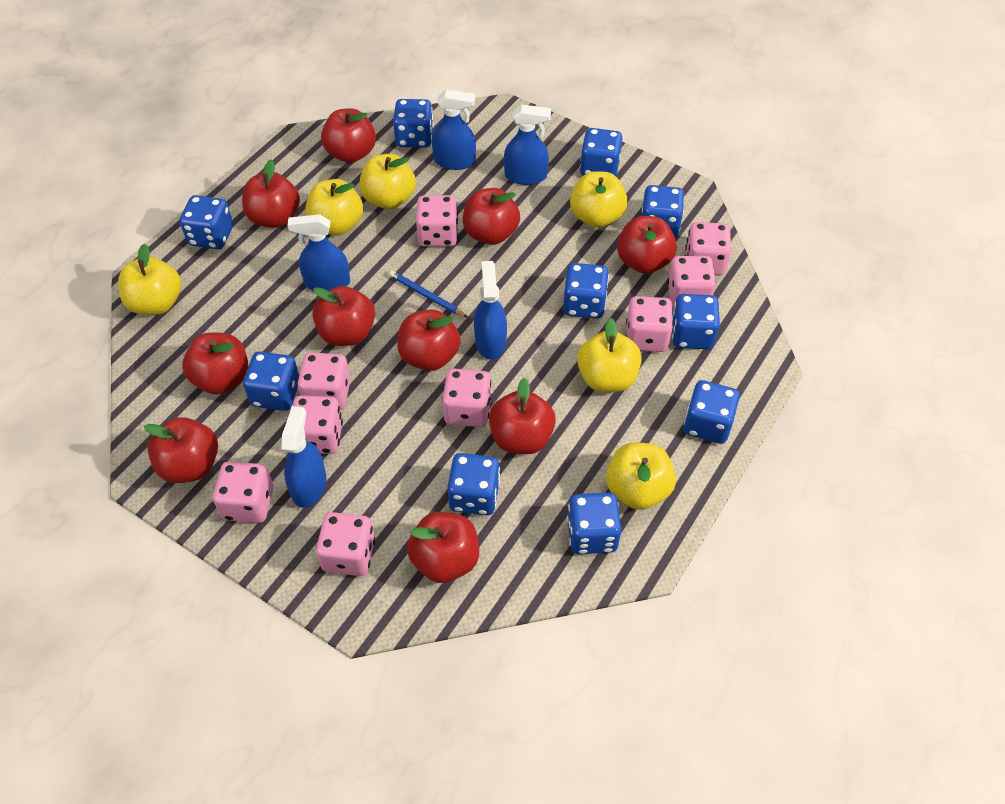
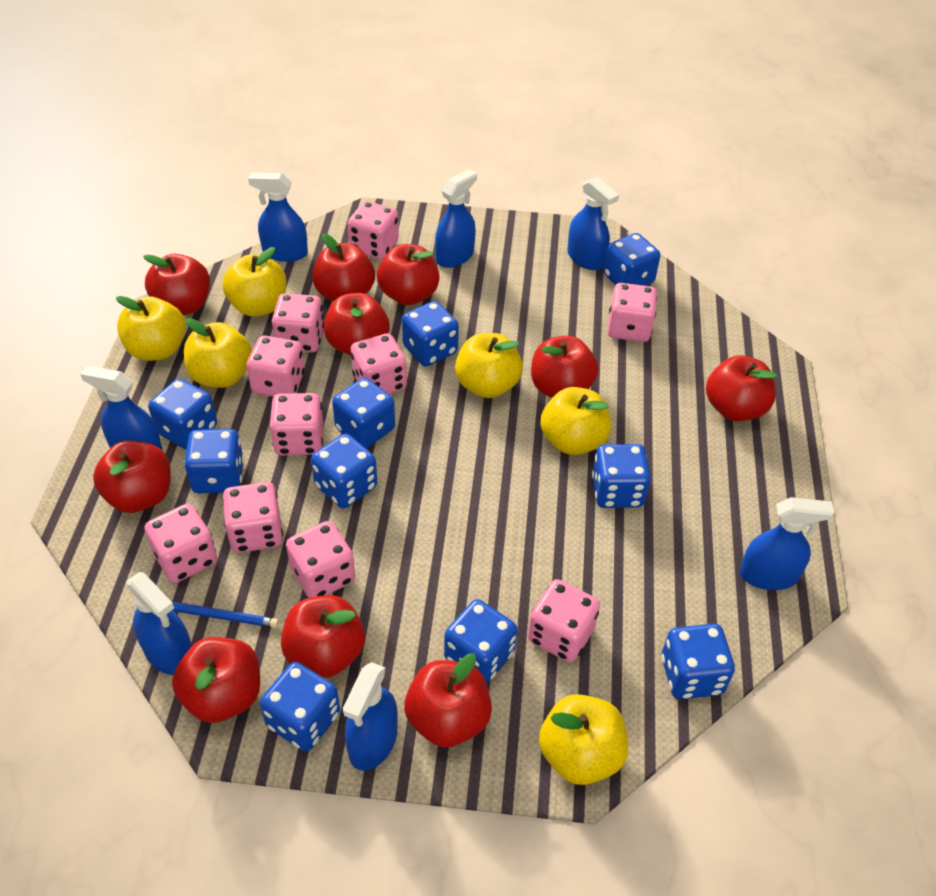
blue spray bottle: 5 -> 7
pink dice: 9 -> 10

